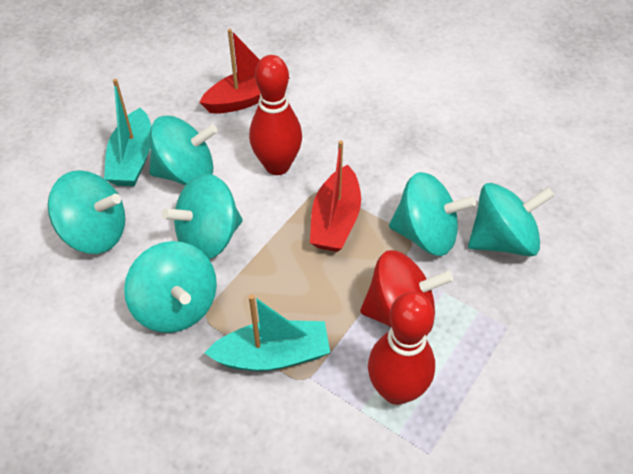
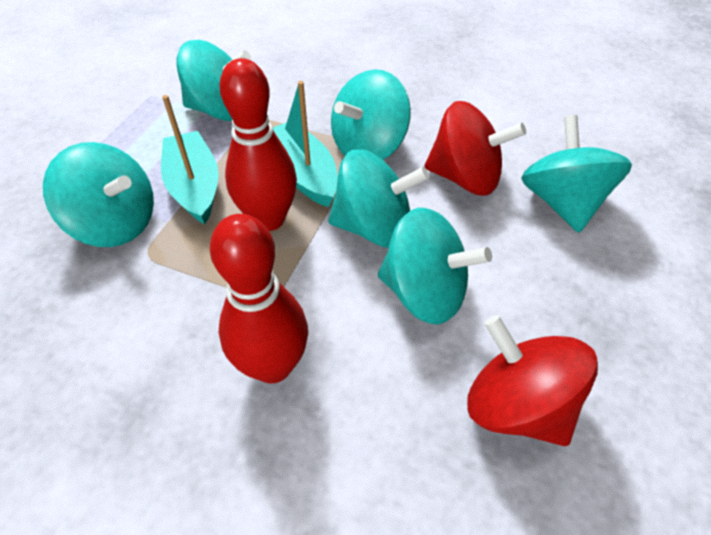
red boat: 2 -> 0
red spinning top: 1 -> 2

